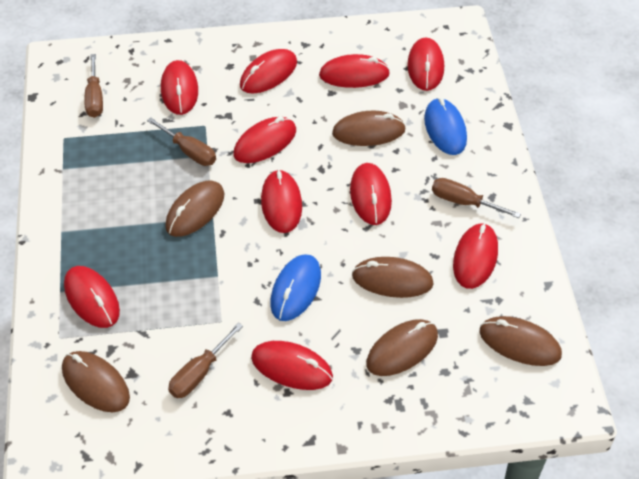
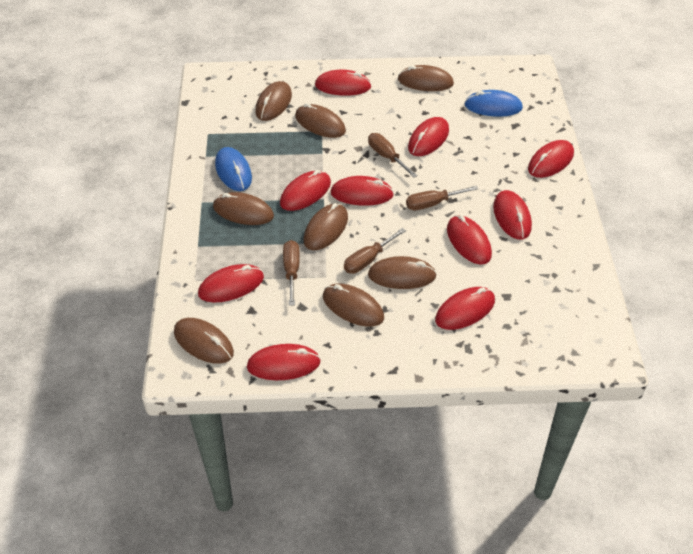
brown mouse: 6 -> 8

